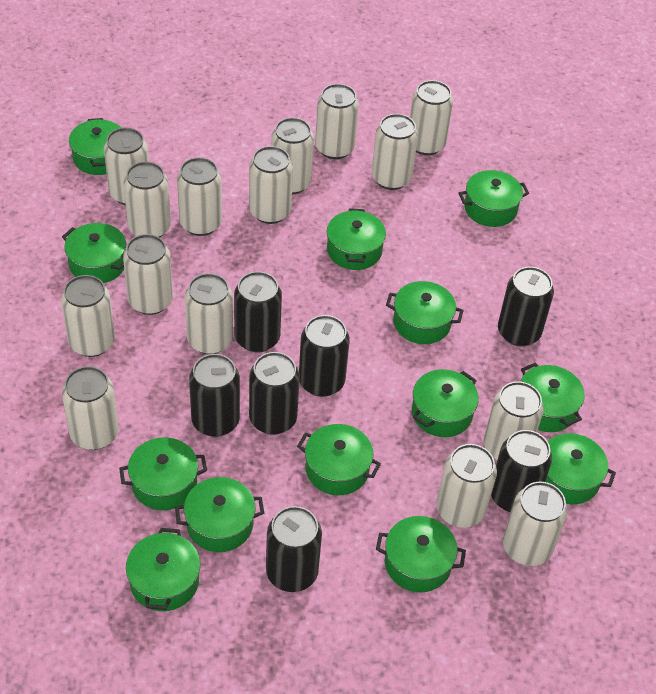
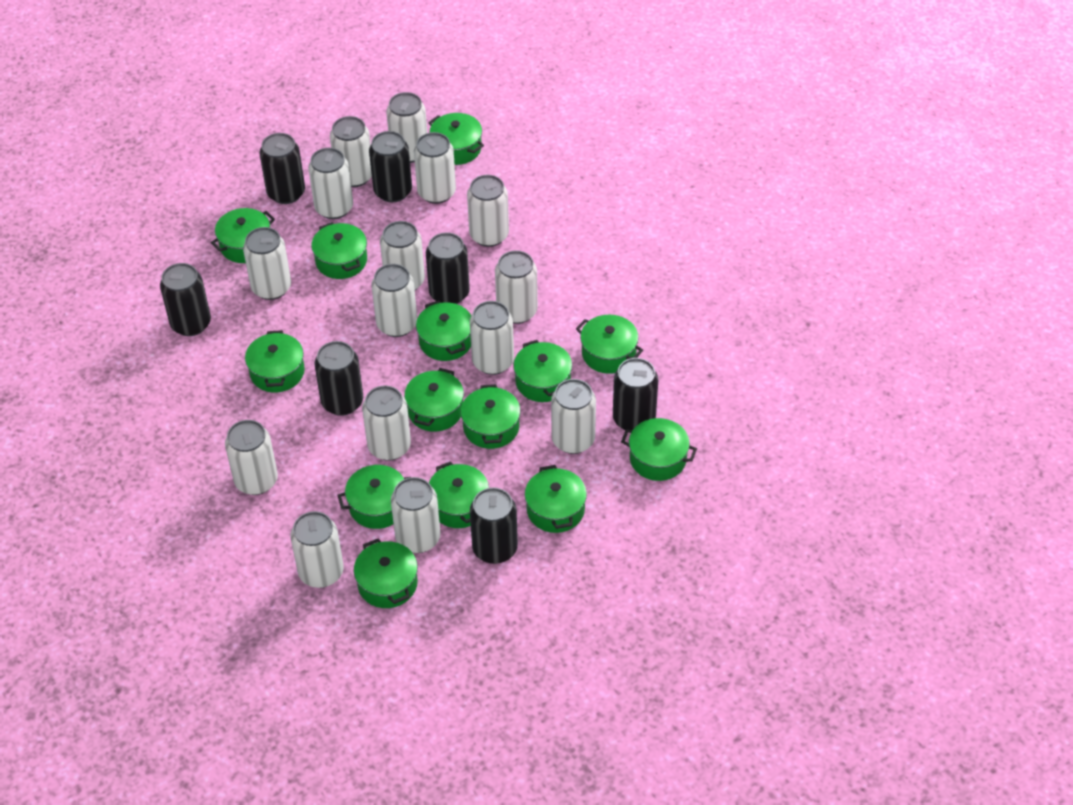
green pot: 13 -> 14

